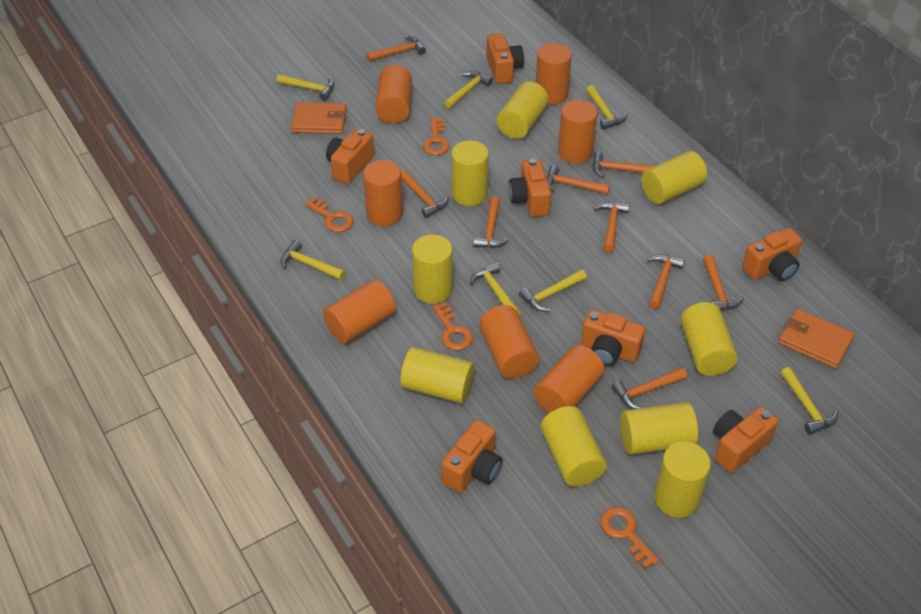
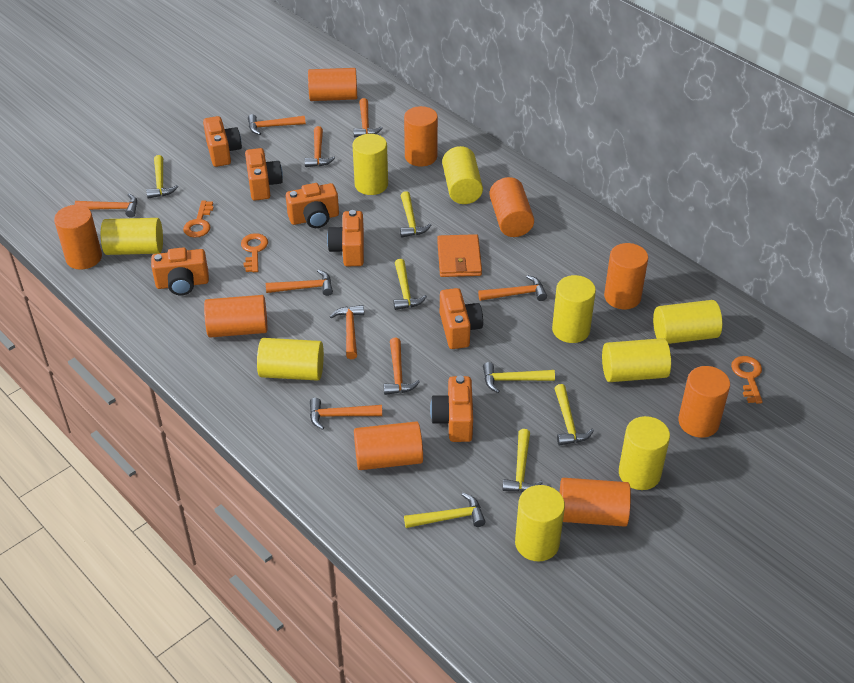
orange cylinder: 7 -> 9
orange key: 4 -> 3
orange wallet: 2 -> 1

